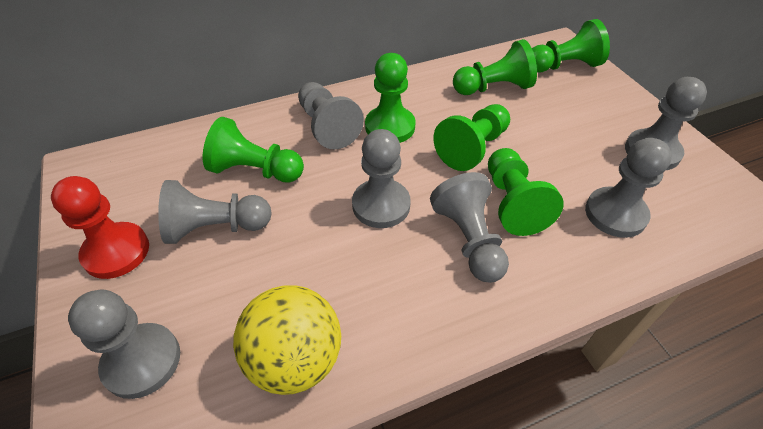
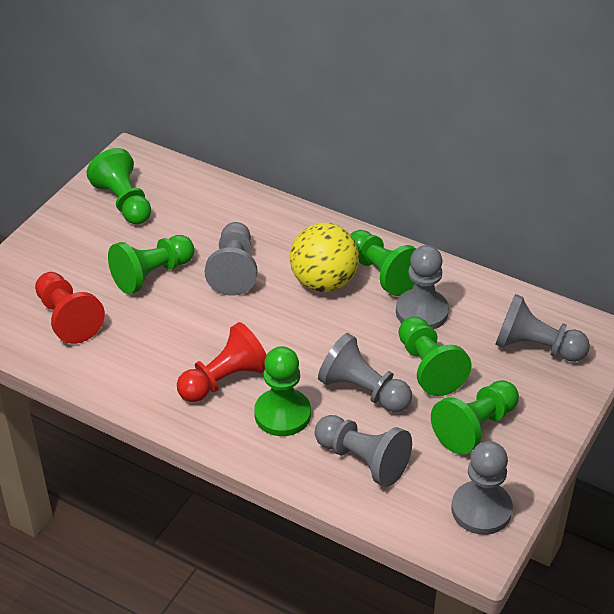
grey pawn: 7 -> 6
red pawn: 1 -> 2

